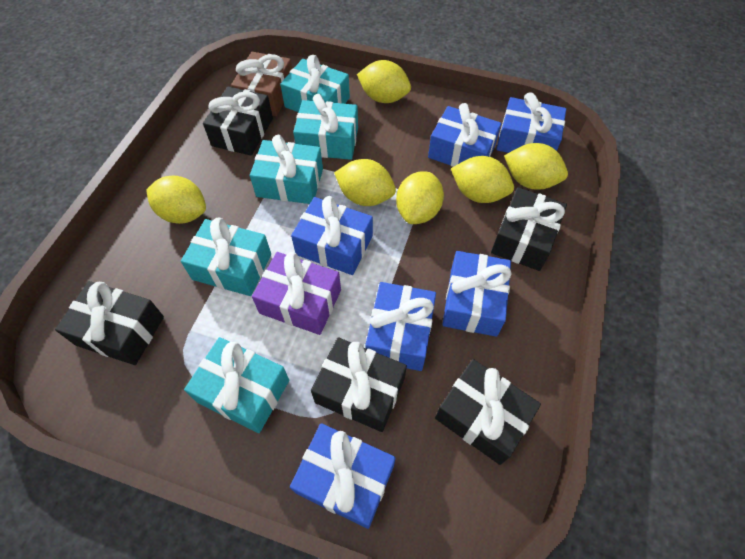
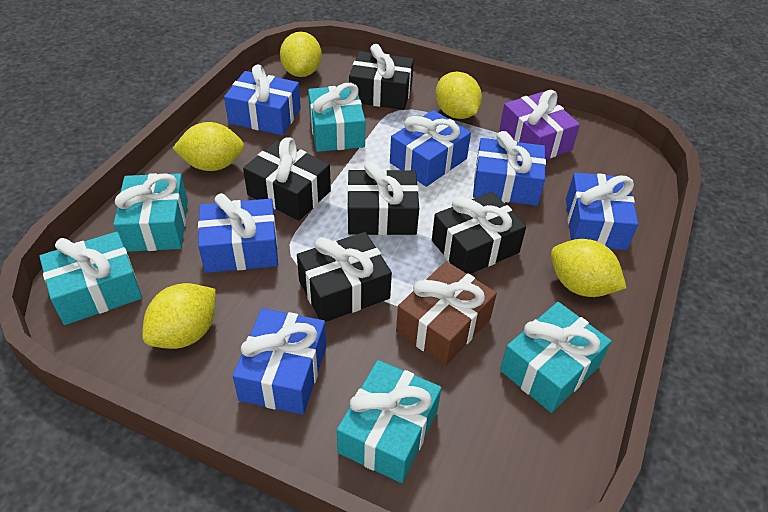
yellow lemon: 6 -> 5

